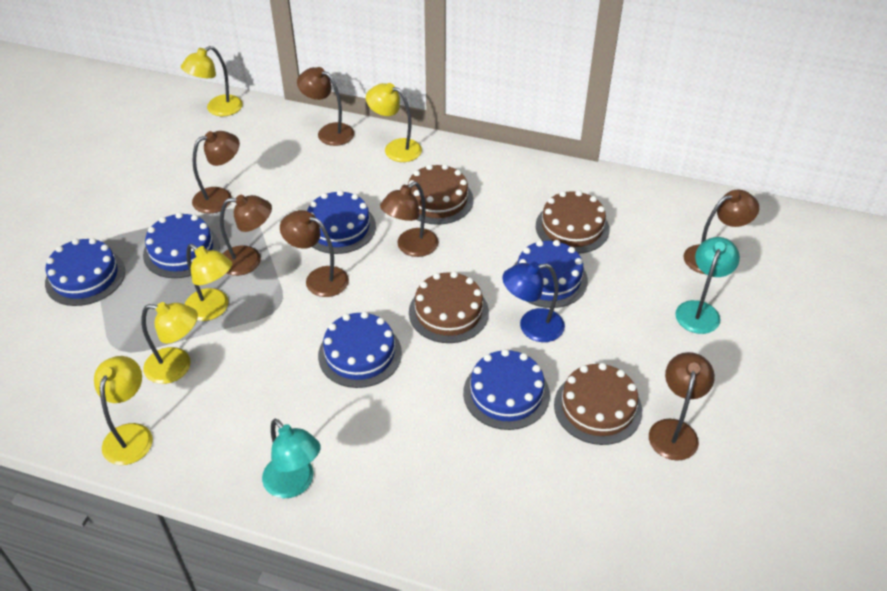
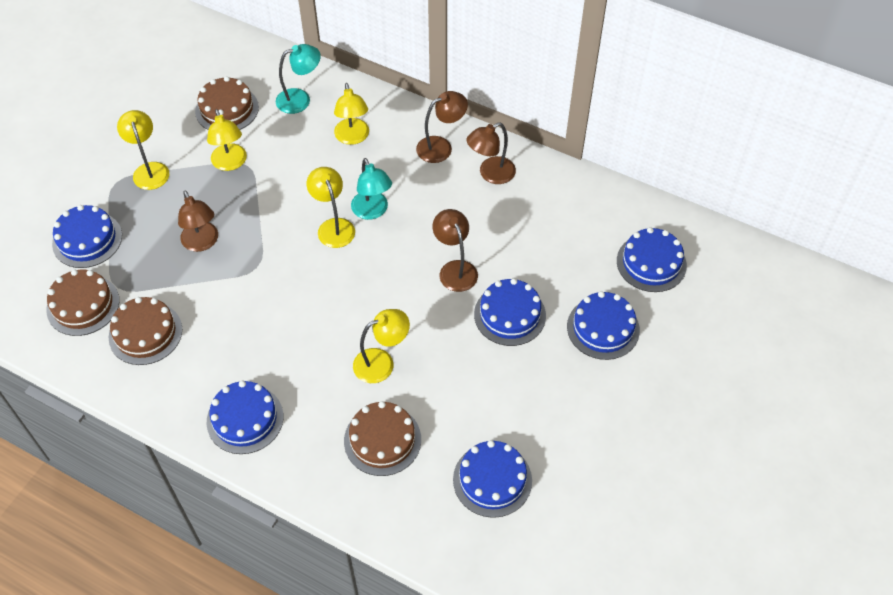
blue lamp: 1 -> 0
brown lamp: 7 -> 4

